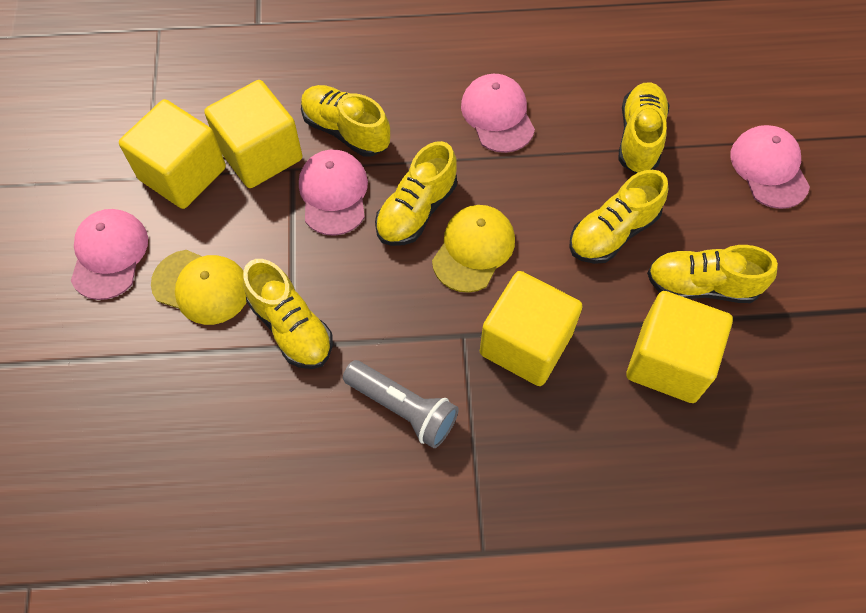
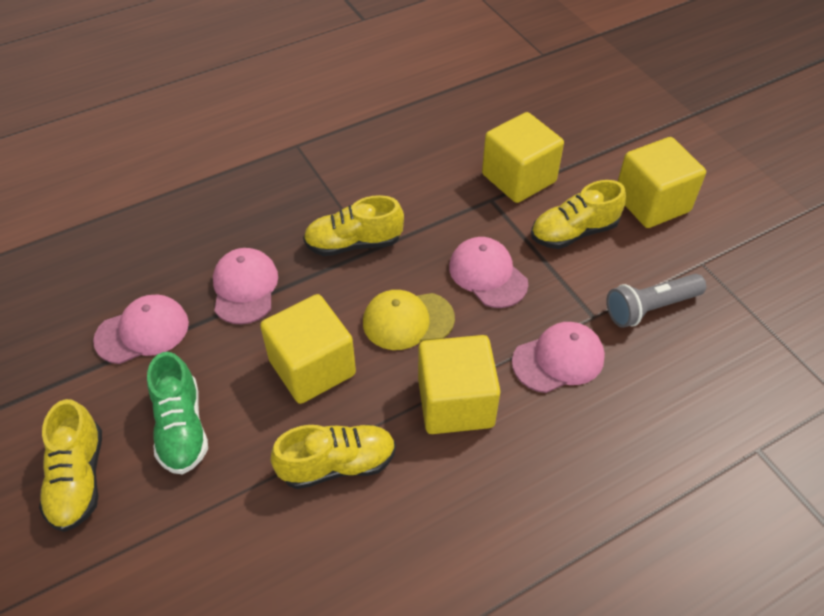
green shoe: 0 -> 1
yellow cap: 2 -> 1
yellow shoe: 6 -> 4

